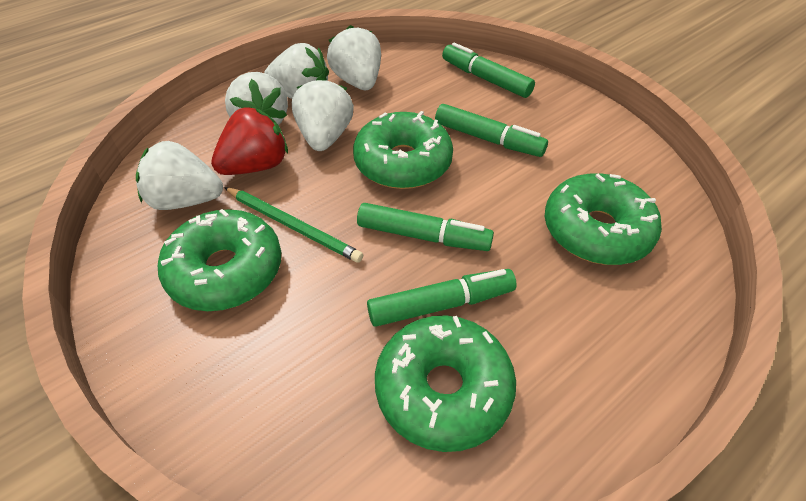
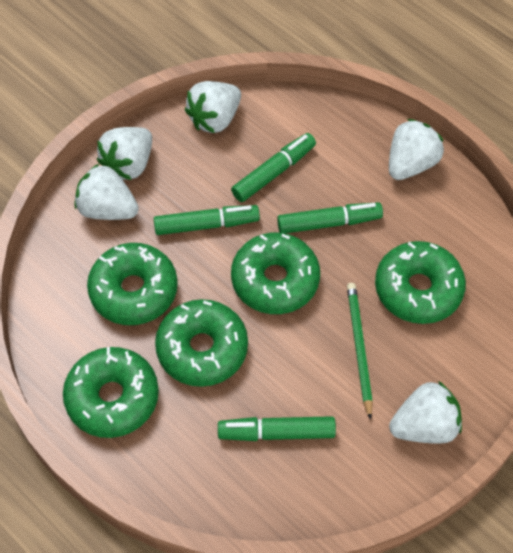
green donut: 4 -> 5
red strawberry: 1 -> 0

